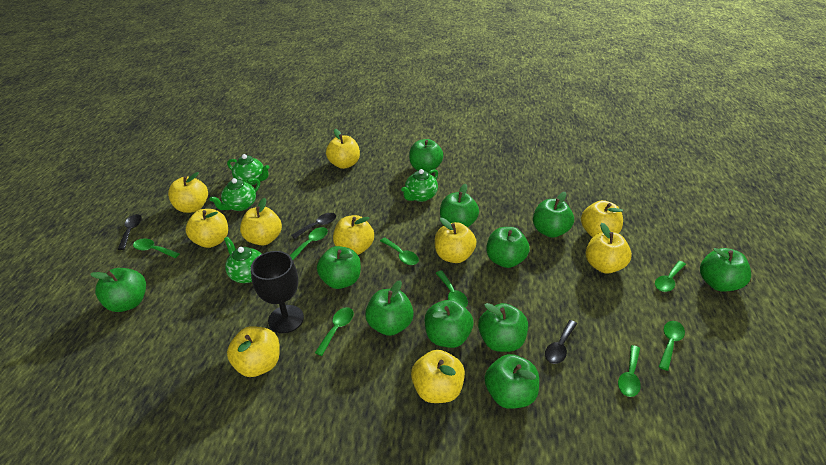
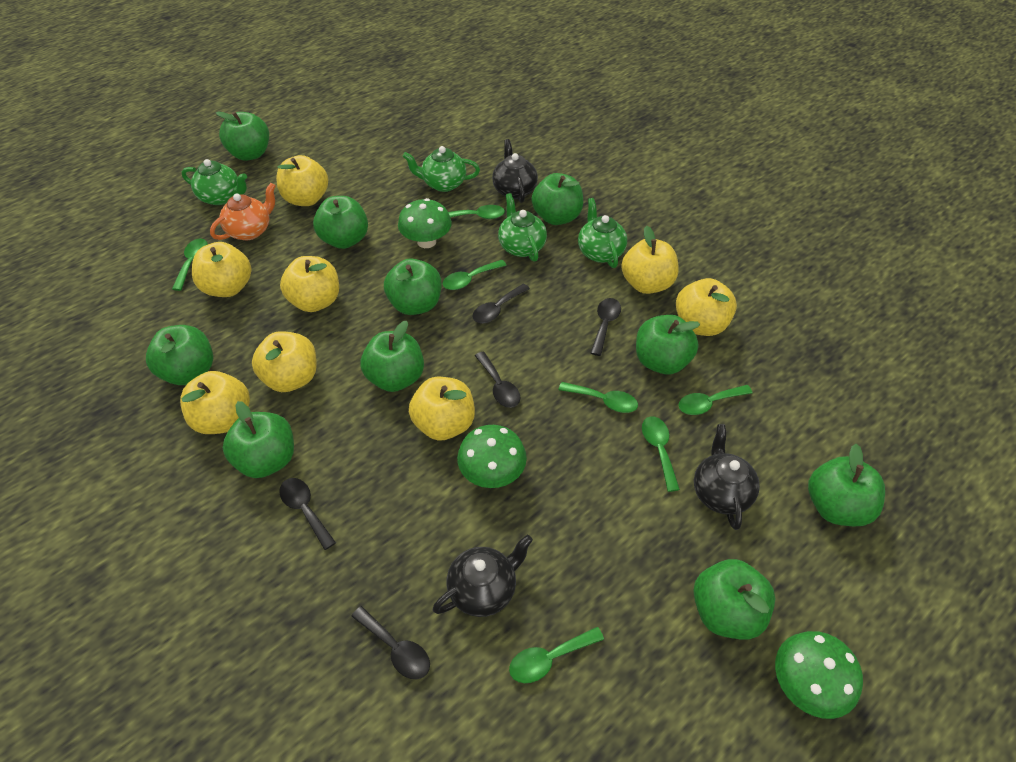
black goblet: 1 -> 0
black spoon: 3 -> 5
black teapot: 0 -> 3
green apple: 11 -> 10
green mushroom: 0 -> 3
green spoon: 8 -> 7
orange teapot: 0 -> 1
yellow apple: 10 -> 8

